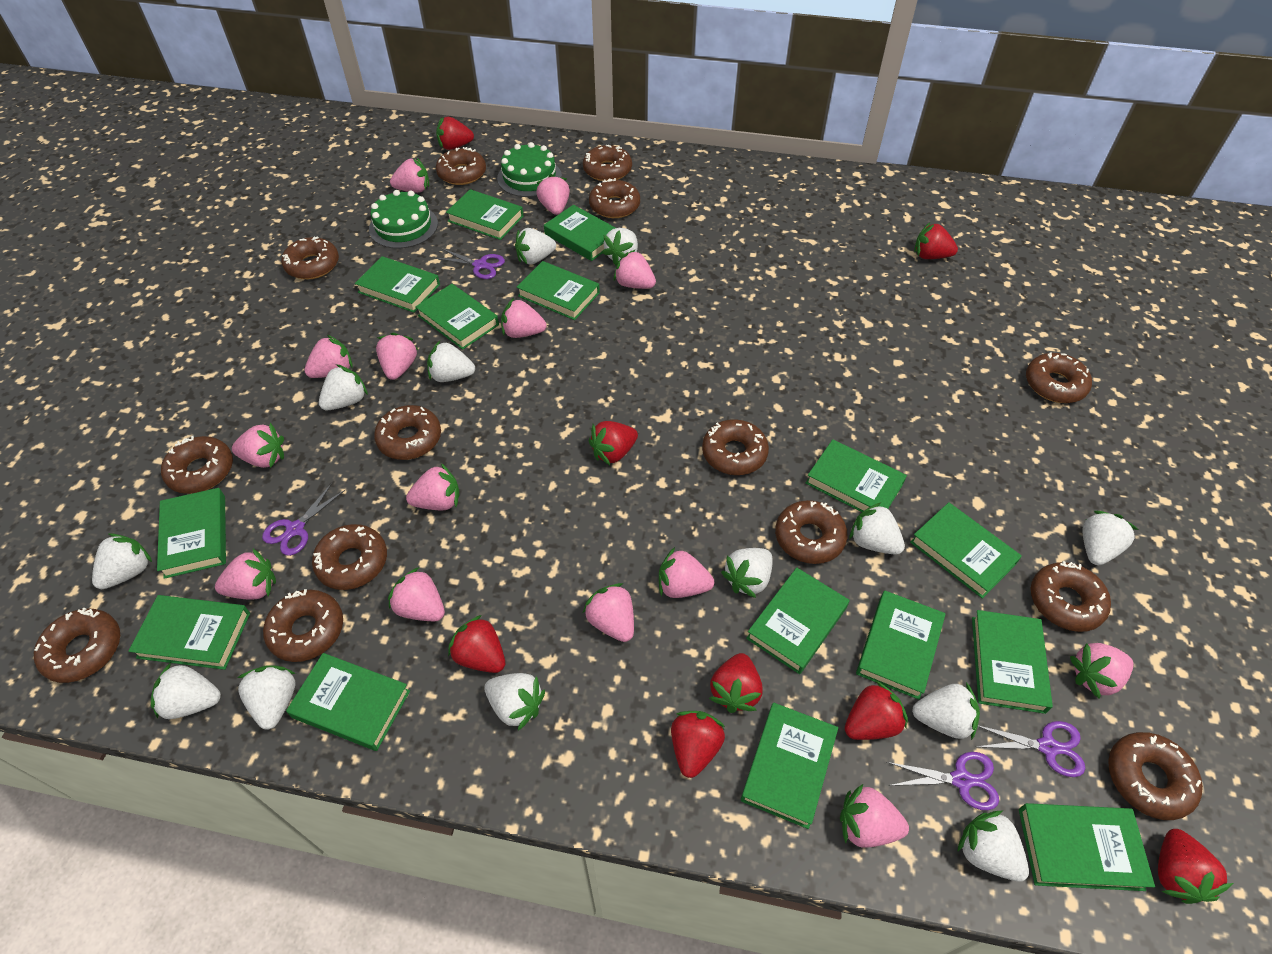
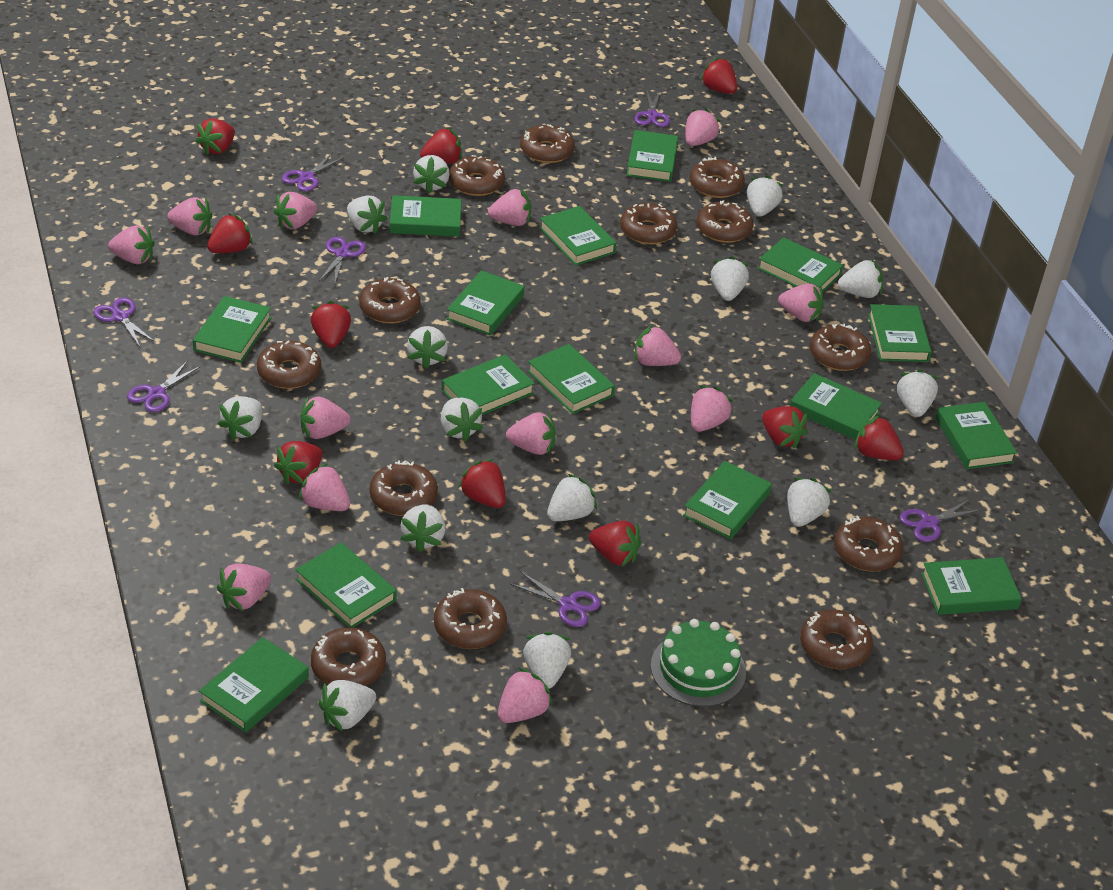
brown donut: 14 -> 13
green cake: 2 -> 1
pink strawberry: 14 -> 13
purple scissors: 4 -> 7
red strawberry: 8 -> 10
white strawberry: 13 -> 14

